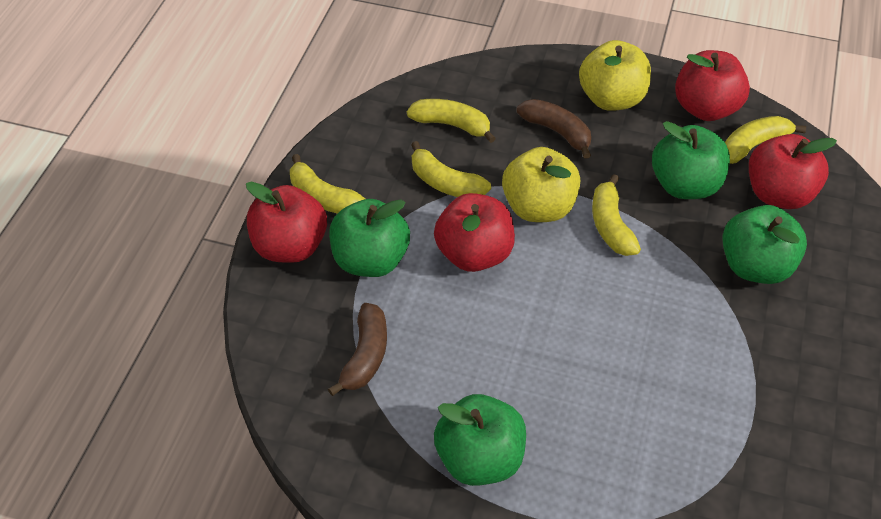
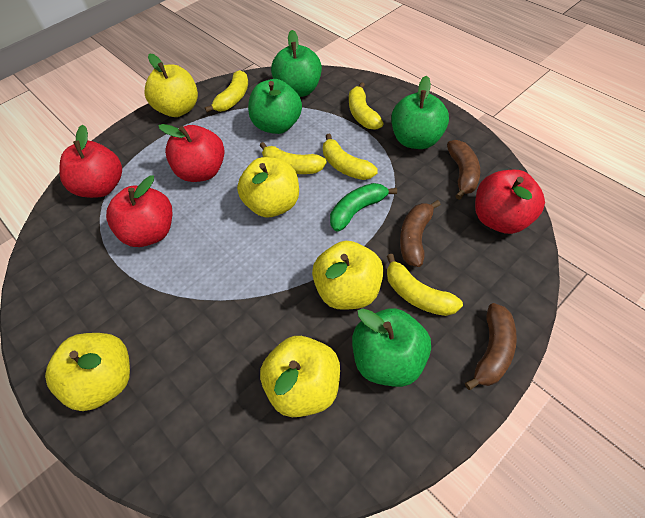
brown banana: 2 -> 3
green banana: 0 -> 1
yellow apple: 2 -> 5

